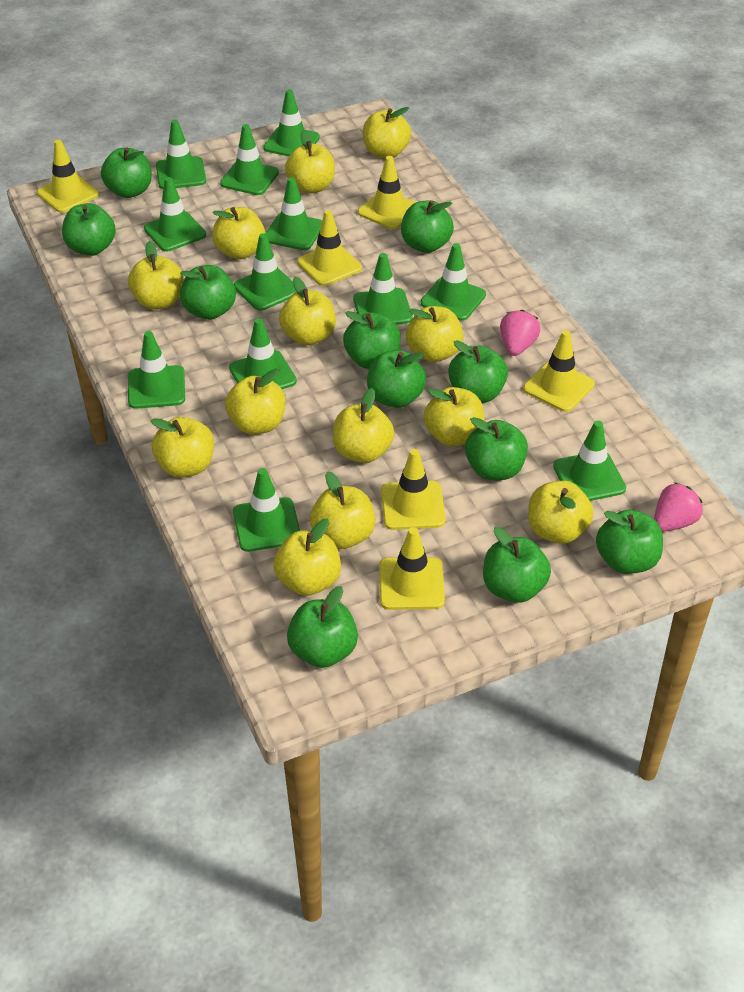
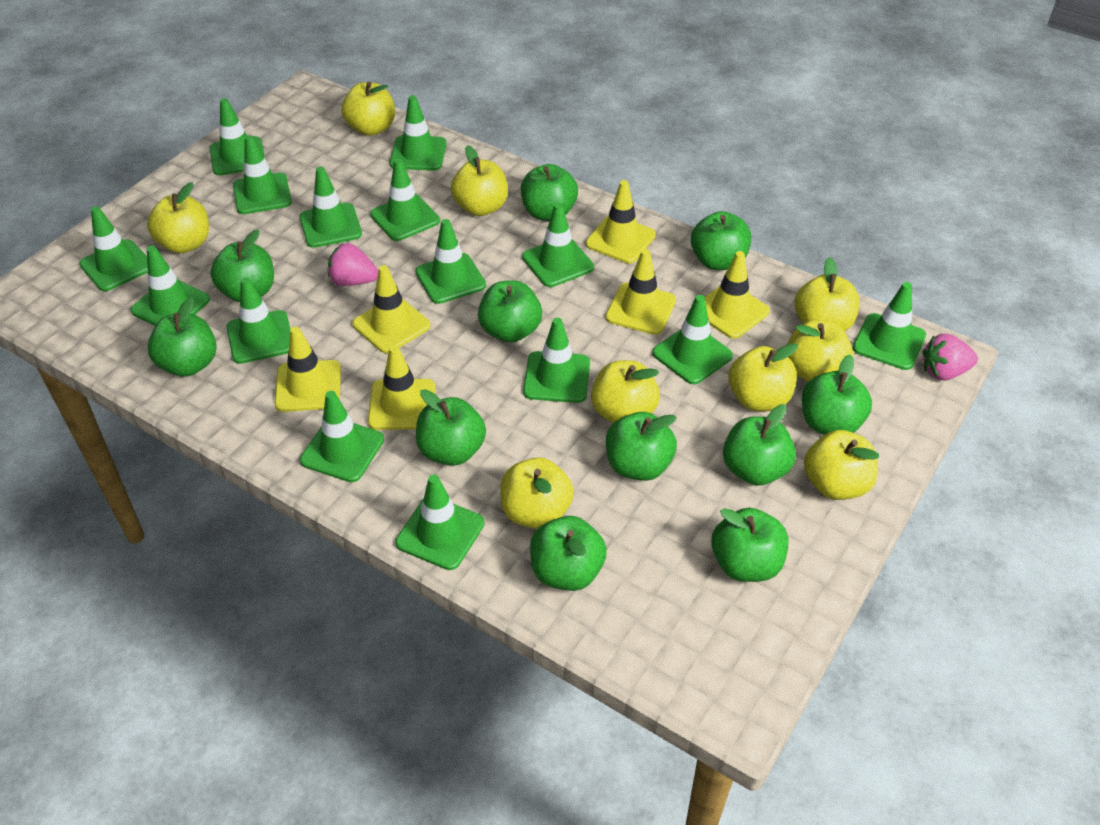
green traffic cone: 12 -> 15
yellow apple: 13 -> 9

